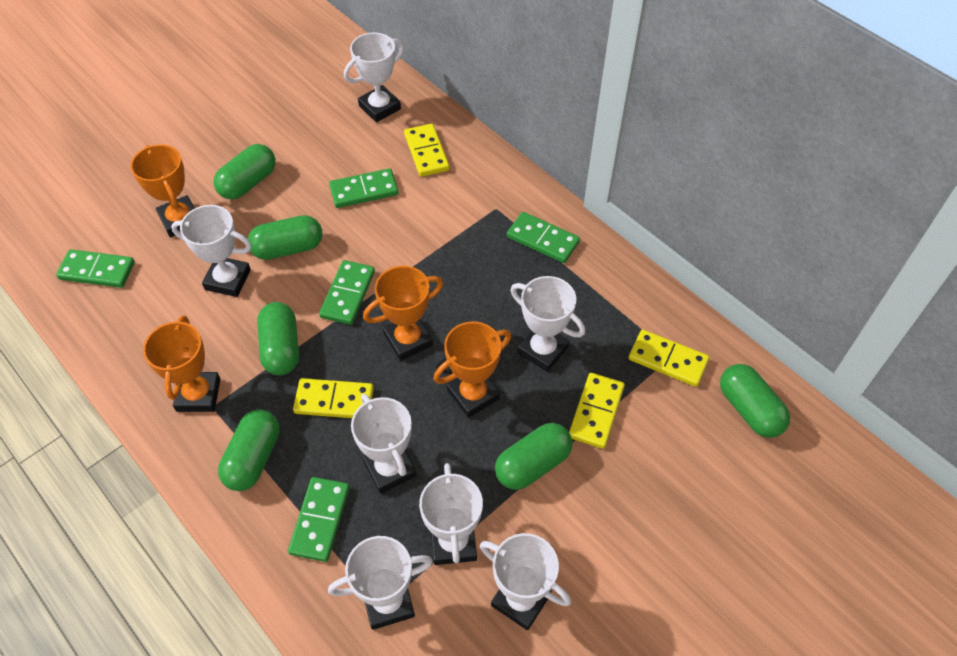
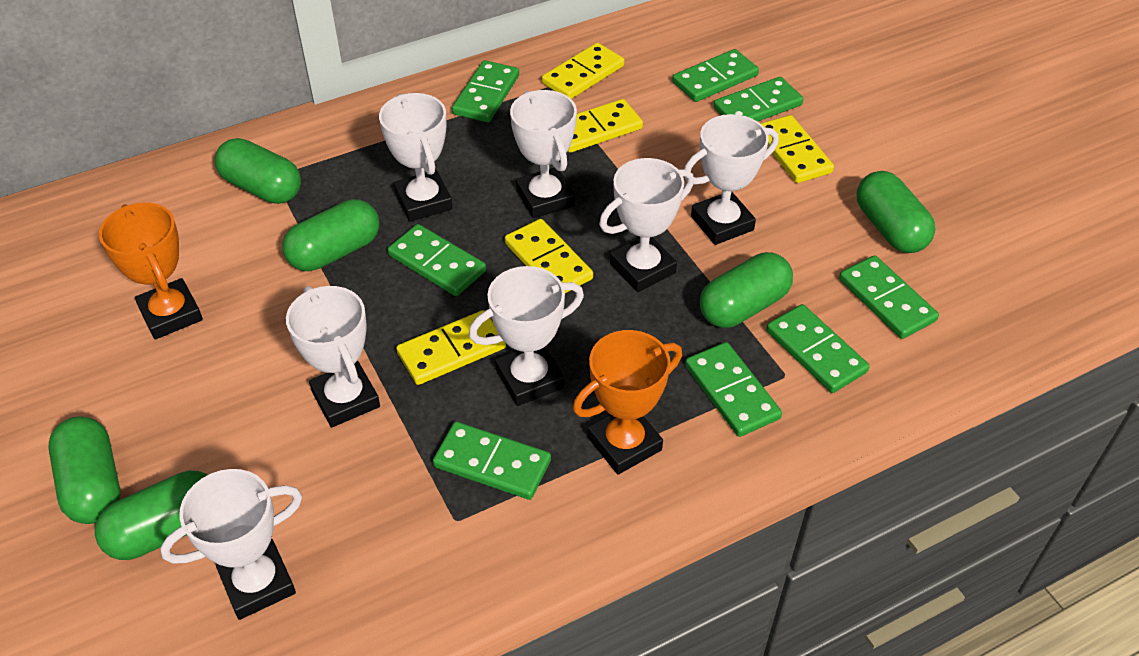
green domino: 5 -> 8
orange trophy: 4 -> 2
yellow domino: 4 -> 5

